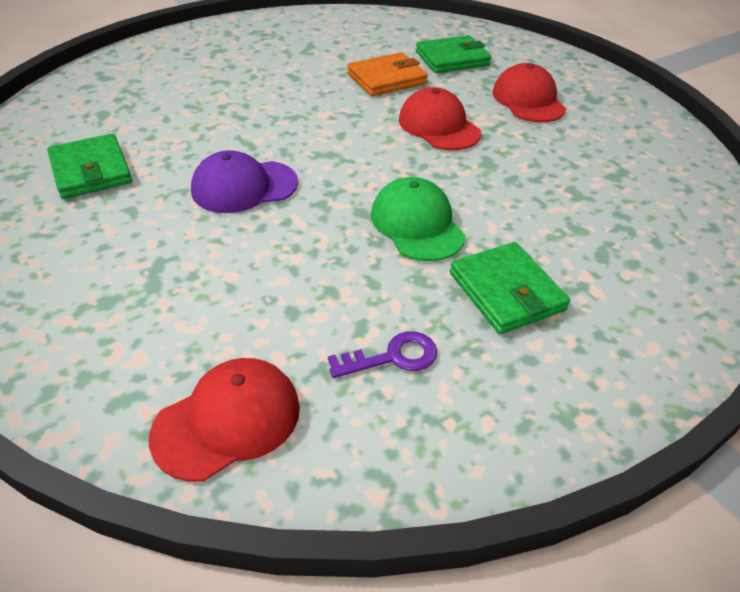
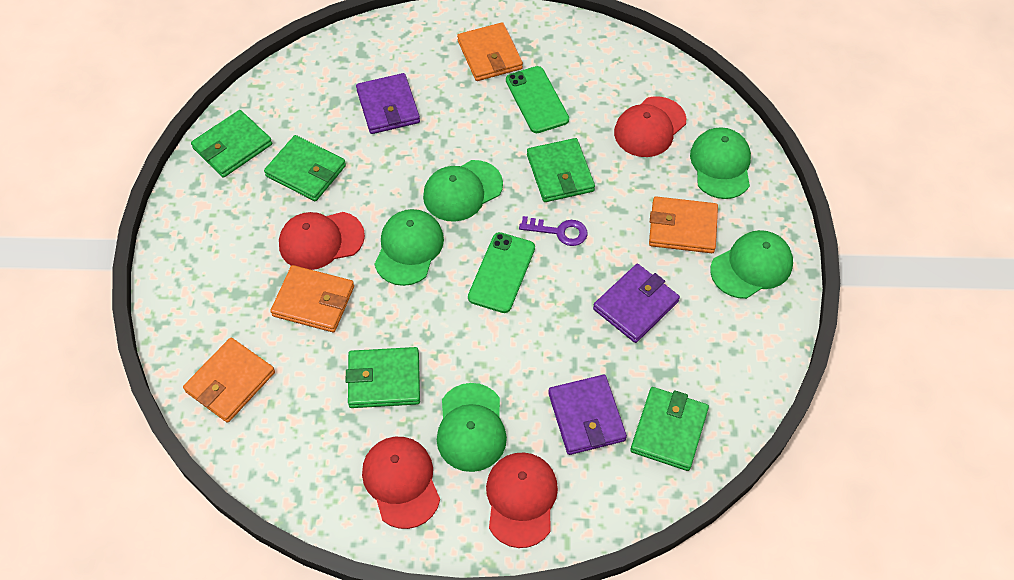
green cap: 1 -> 5
green phone: 0 -> 2
green wallet: 3 -> 5
orange wallet: 1 -> 4
purple cap: 1 -> 0
purple wallet: 0 -> 3
red cap: 3 -> 4

